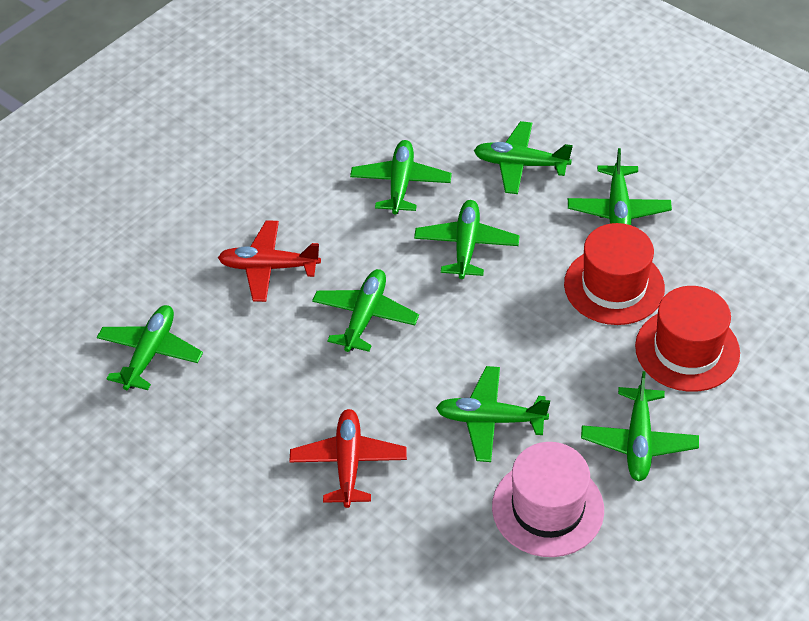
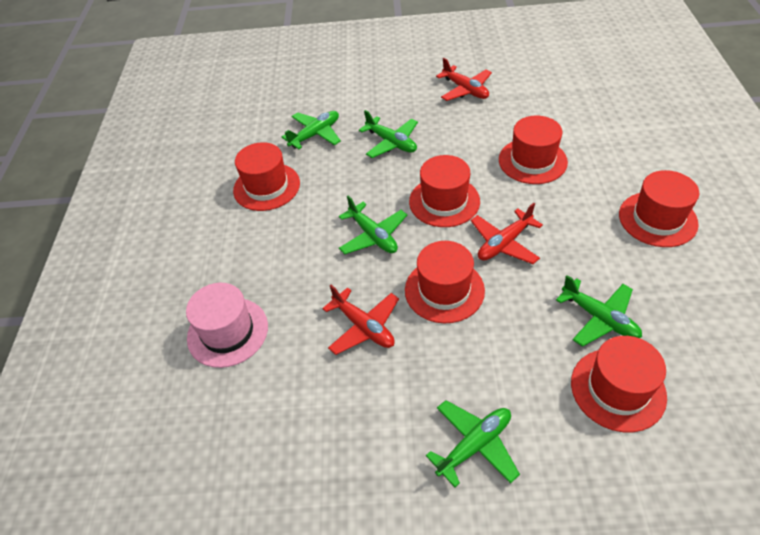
green plane: 8 -> 5
red hat: 2 -> 6
red plane: 2 -> 3

